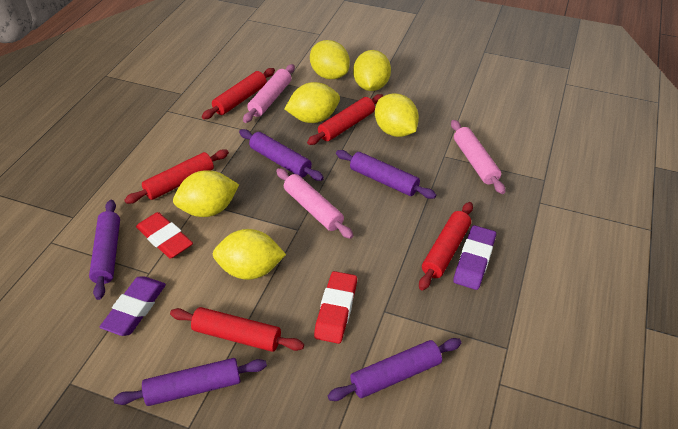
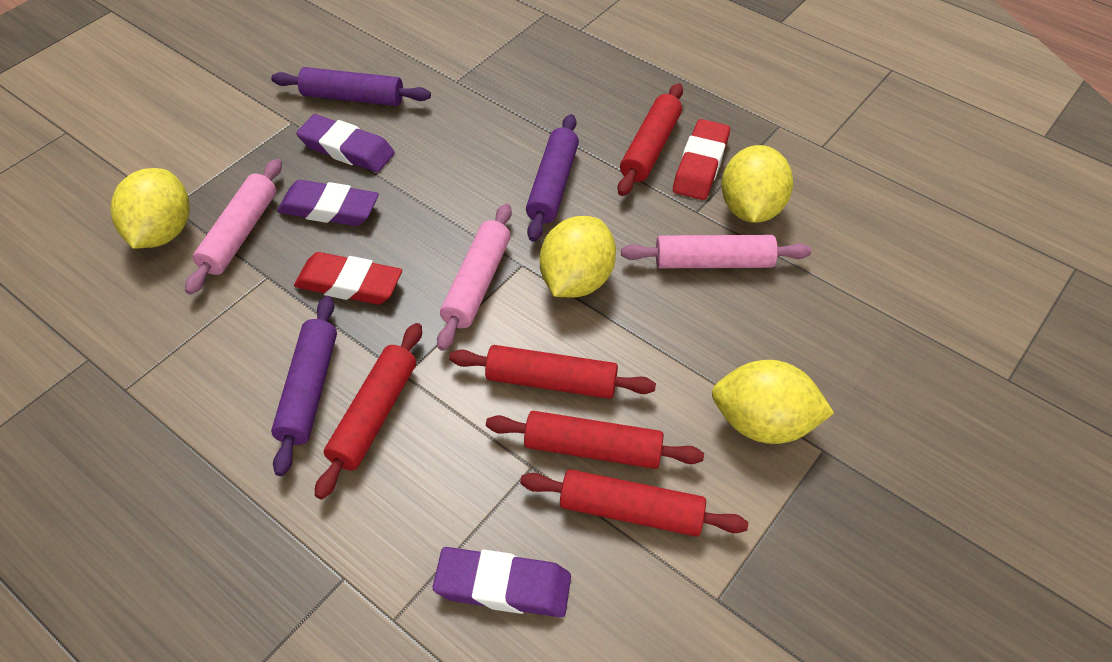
purple eraser: 2 -> 3
purple rolling pin: 5 -> 3
yellow lemon: 6 -> 4

